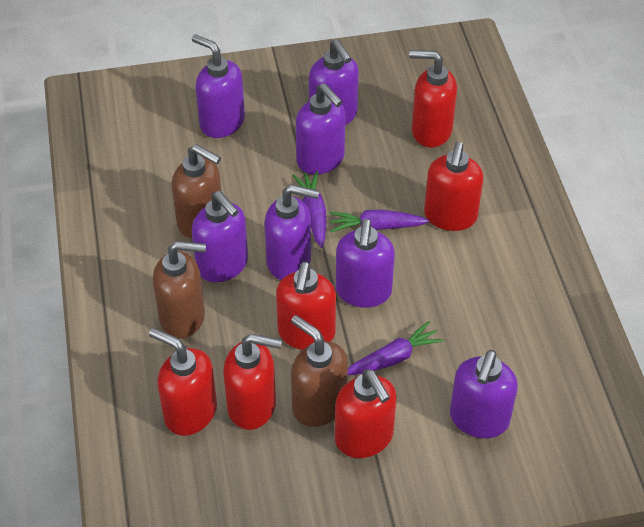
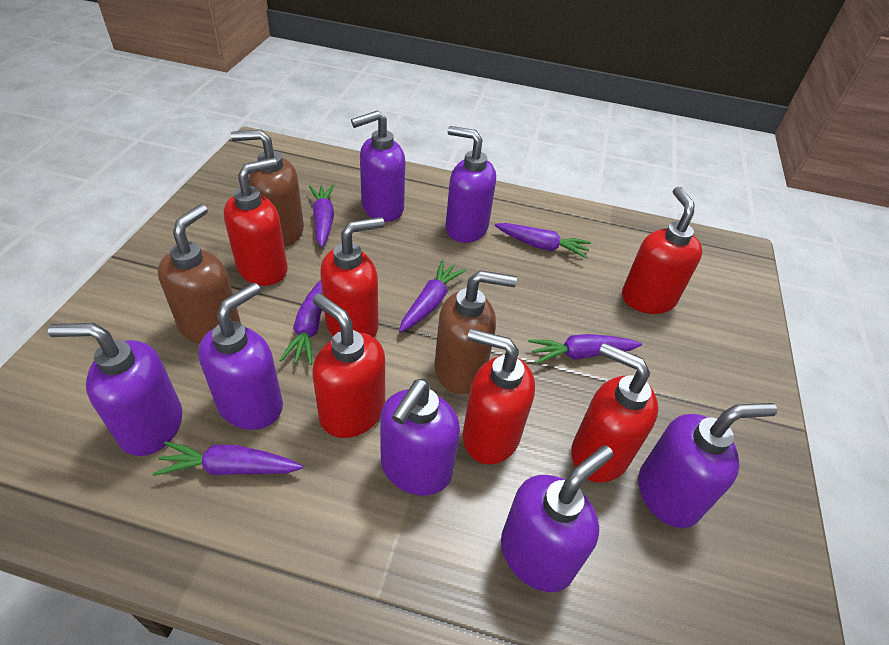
purple carrot: 3 -> 6

